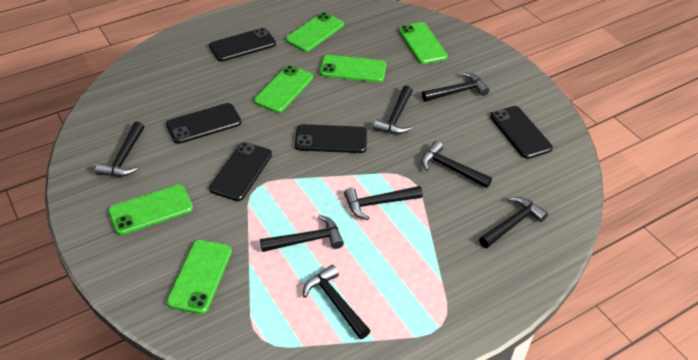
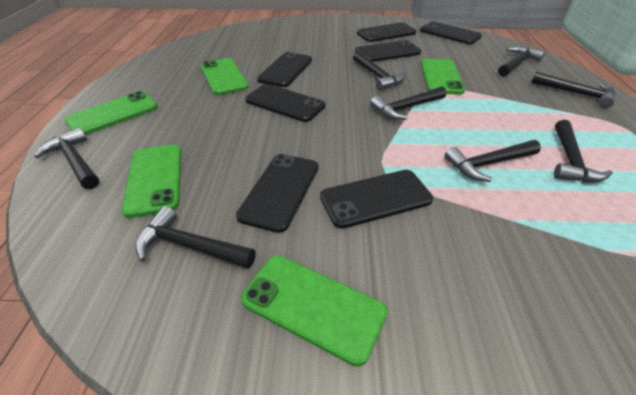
black phone: 5 -> 7
green phone: 6 -> 5

